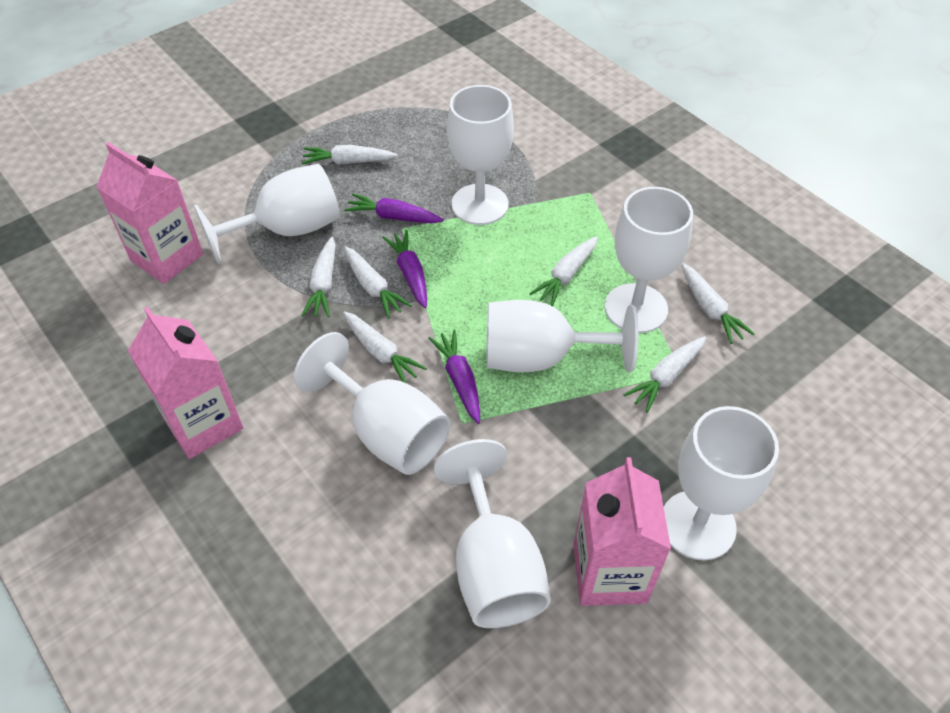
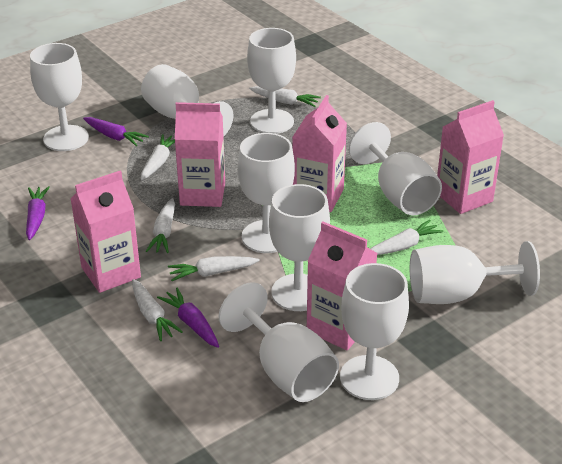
pink carton: 3 -> 5
white carrot: 7 -> 6
white goblet: 7 -> 9

